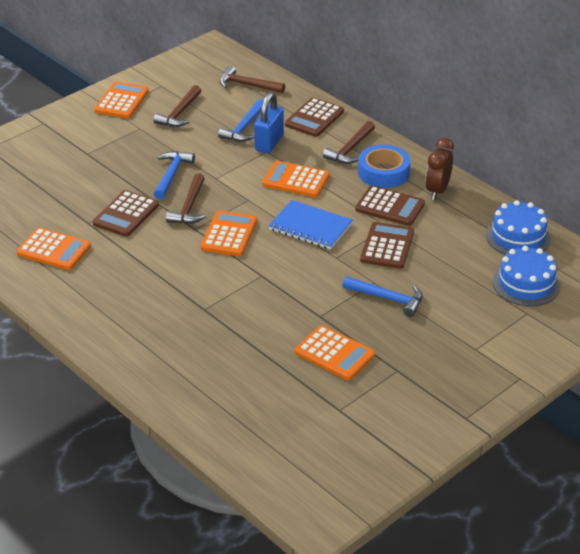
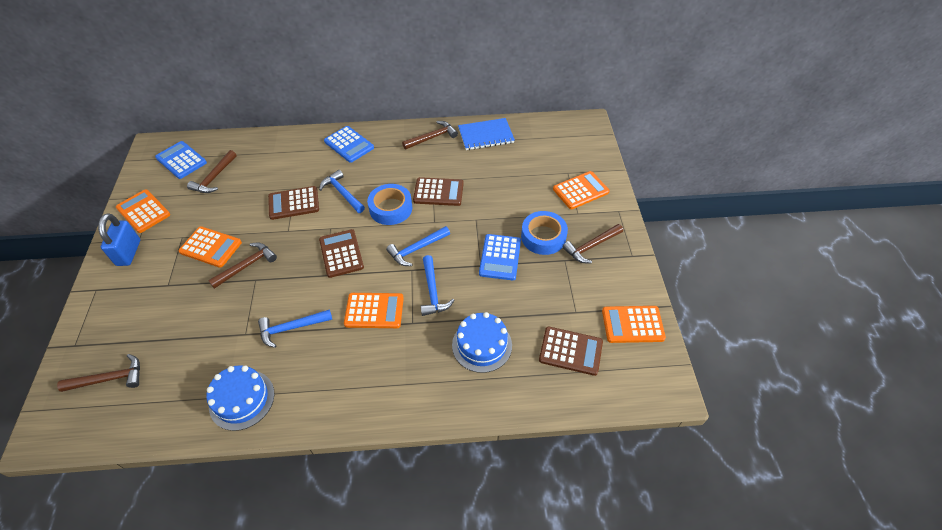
blue calculator: 0 -> 3
blue hammer: 3 -> 4
blue tape: 1 -> 2
brown clock: 1 -> 0
brown hammer: 4 -> 5

